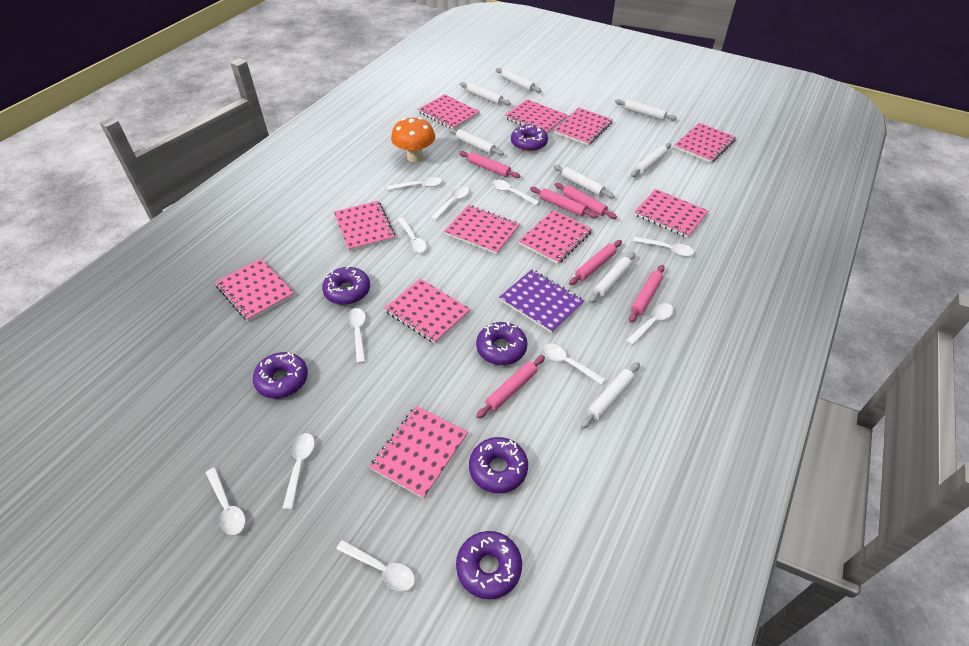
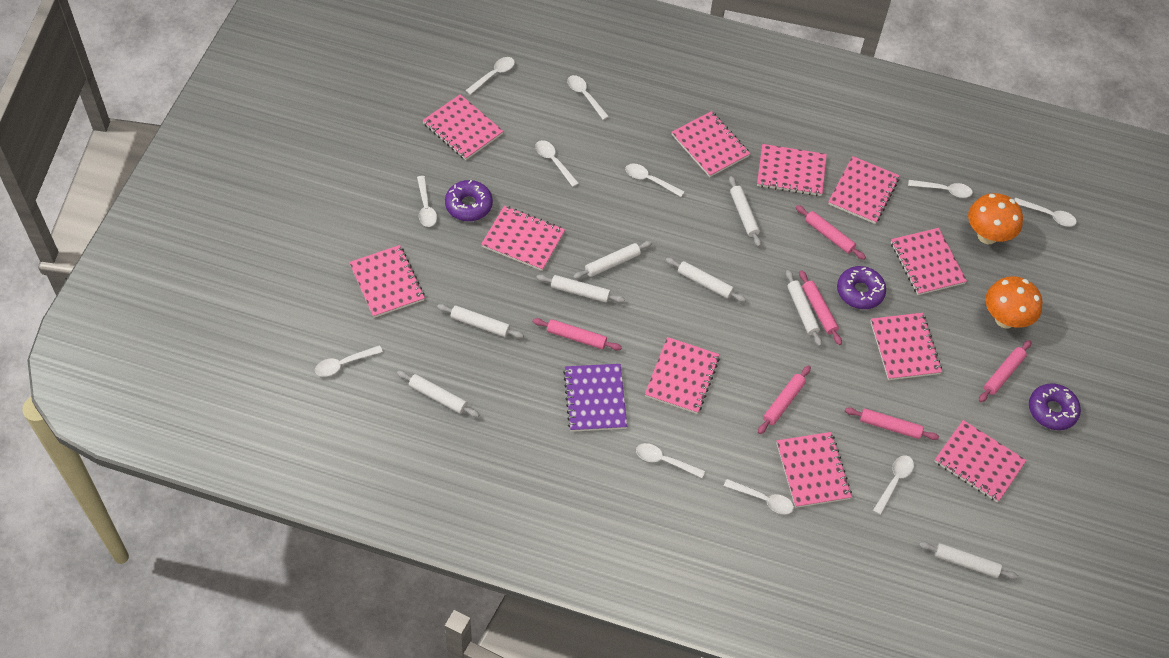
orange mushroom: 1 -> 2
purple donut: 6 -> 3

